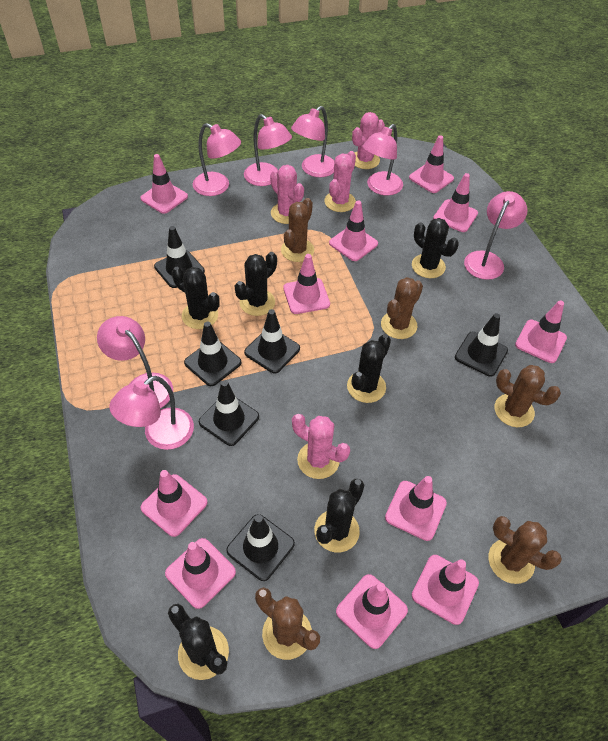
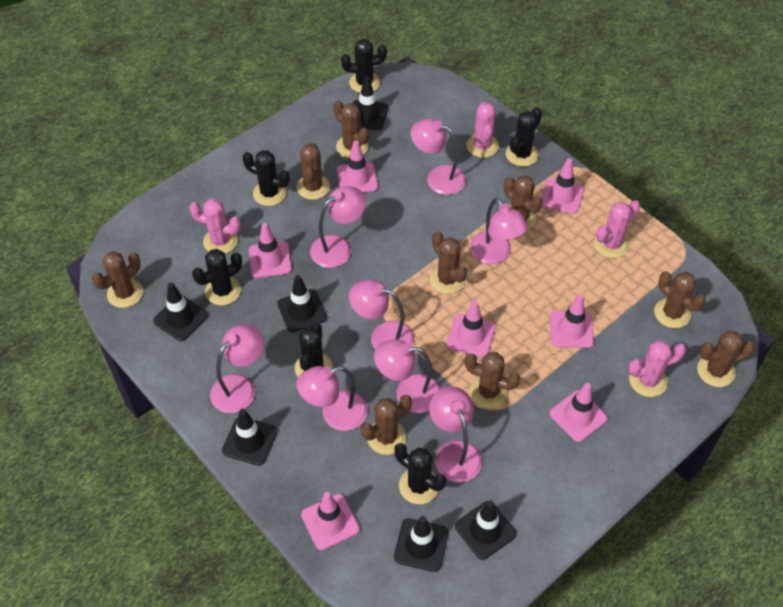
brown cactus: 5 -> 9
pink lamp: 7 -> 8
pink traffic cone: 11 -> 7

